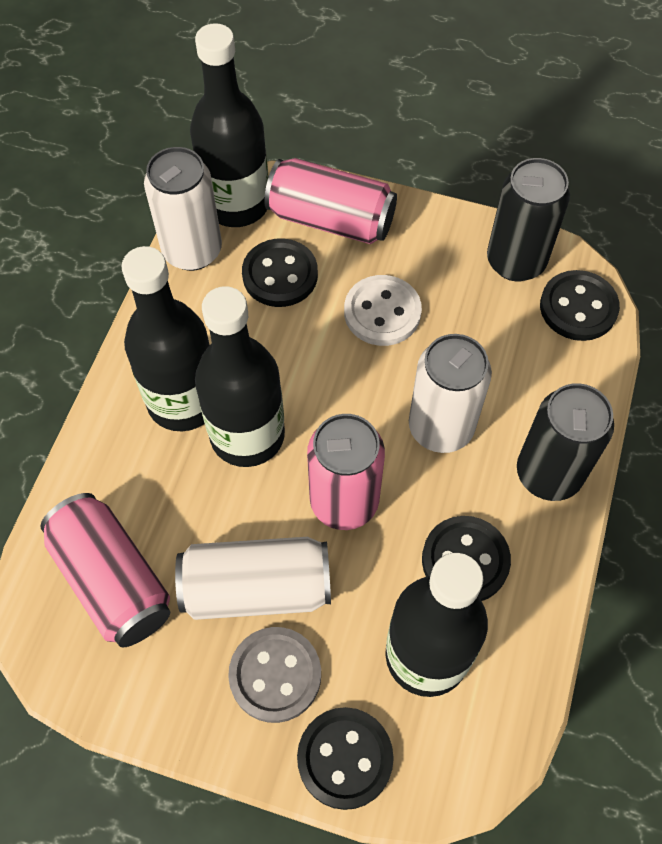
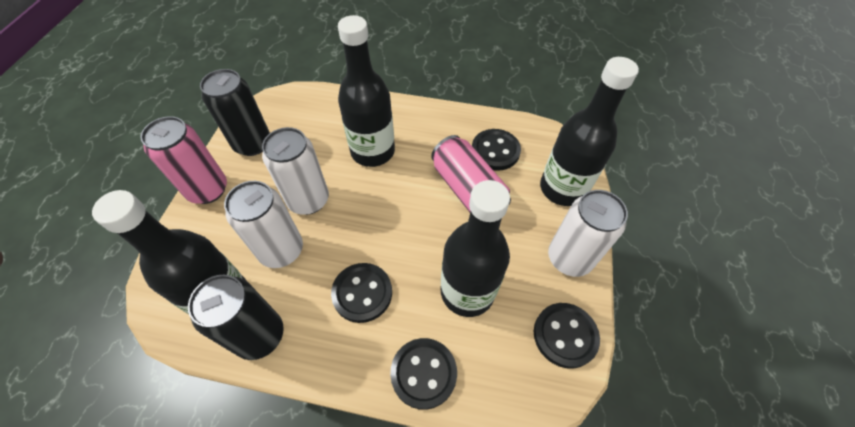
grey button: 1 -> 0
pink can: 3 -> 2
white button: 1 -> 0

